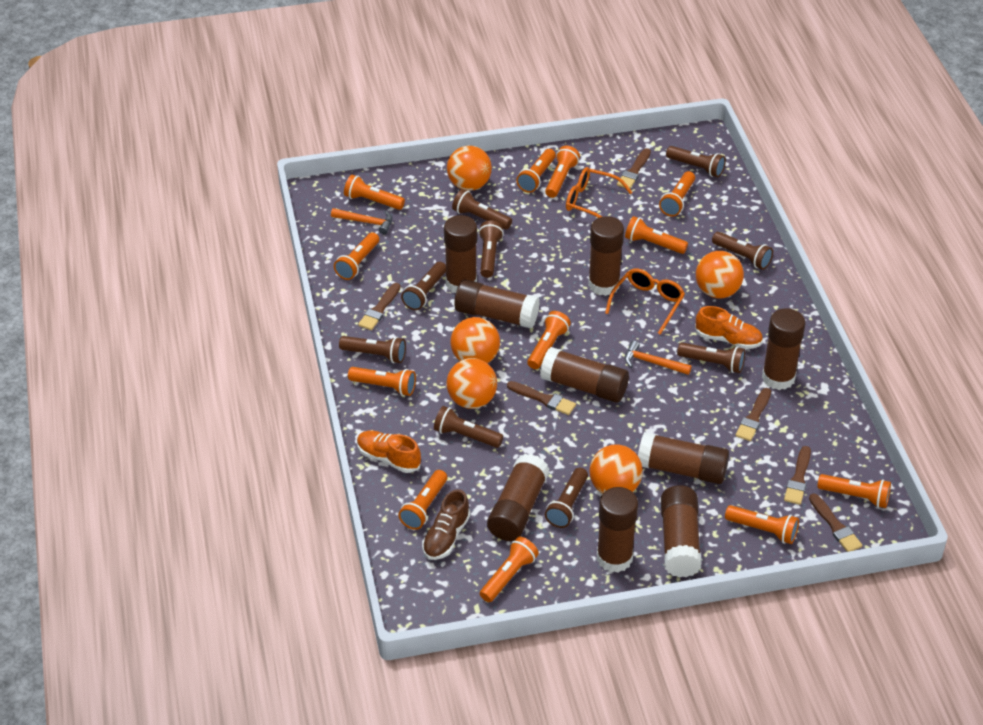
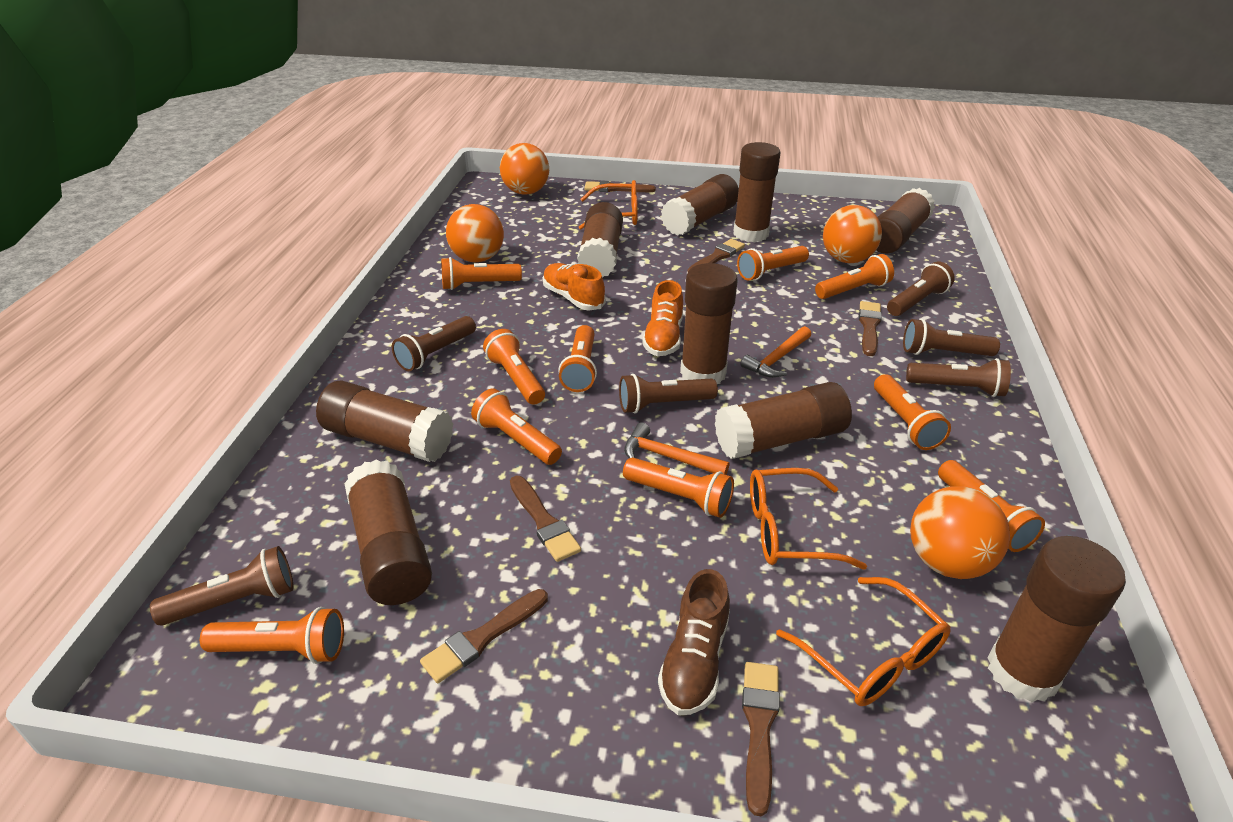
brown flashlight: 9 -> 6
orange ball: 5 -> 4
orange flashlight: 12 -> 10
orange glasses: 2 -> 3

